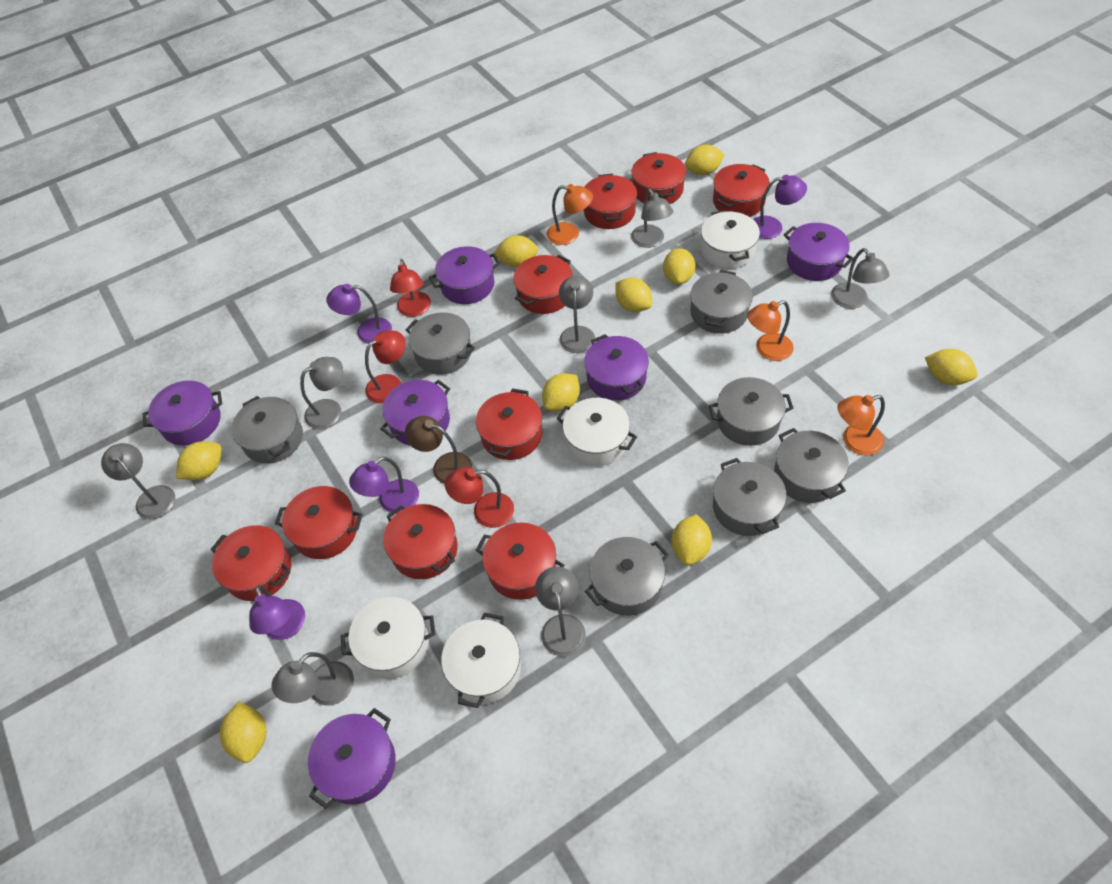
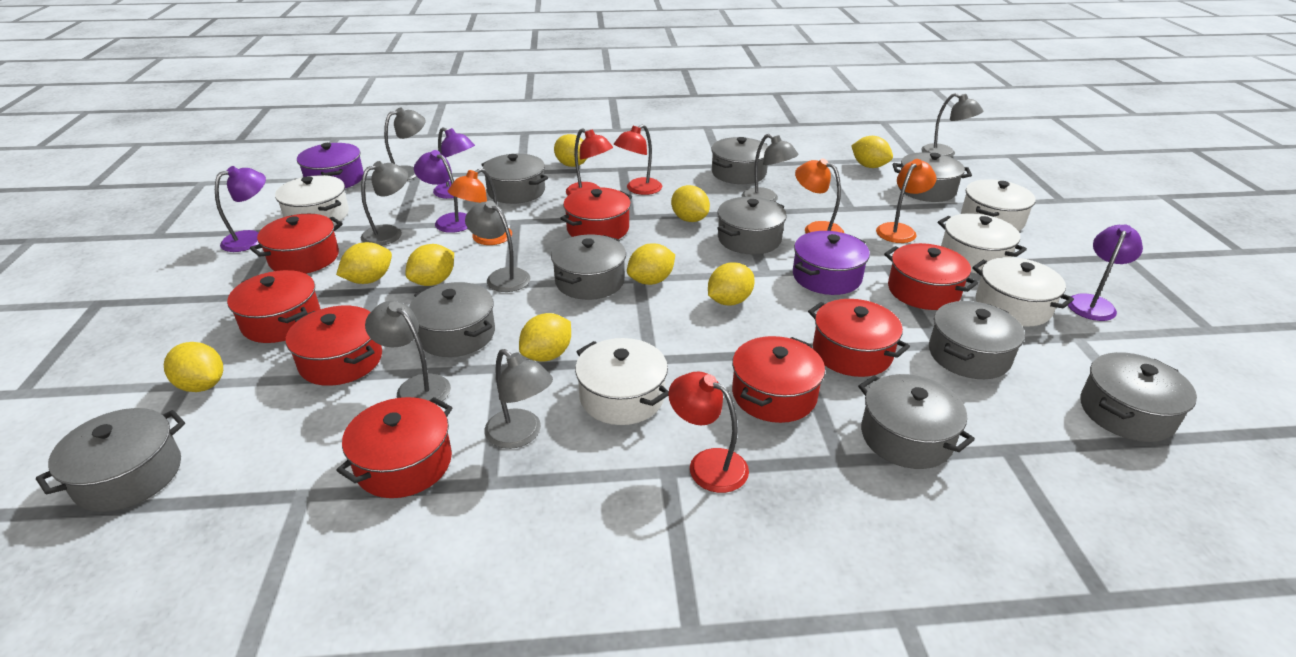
brown lamp: 1 -> 0
grey pot: 7 -> 10
purple pot: 6 -> 2
red pot: 9 -> 8
white pot: 4 -> 5

